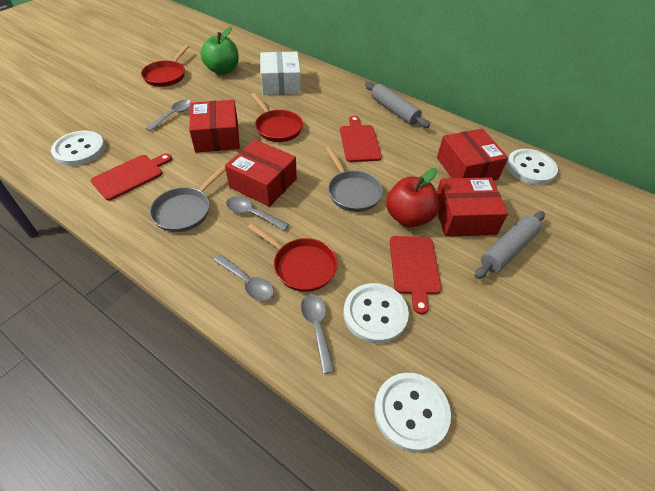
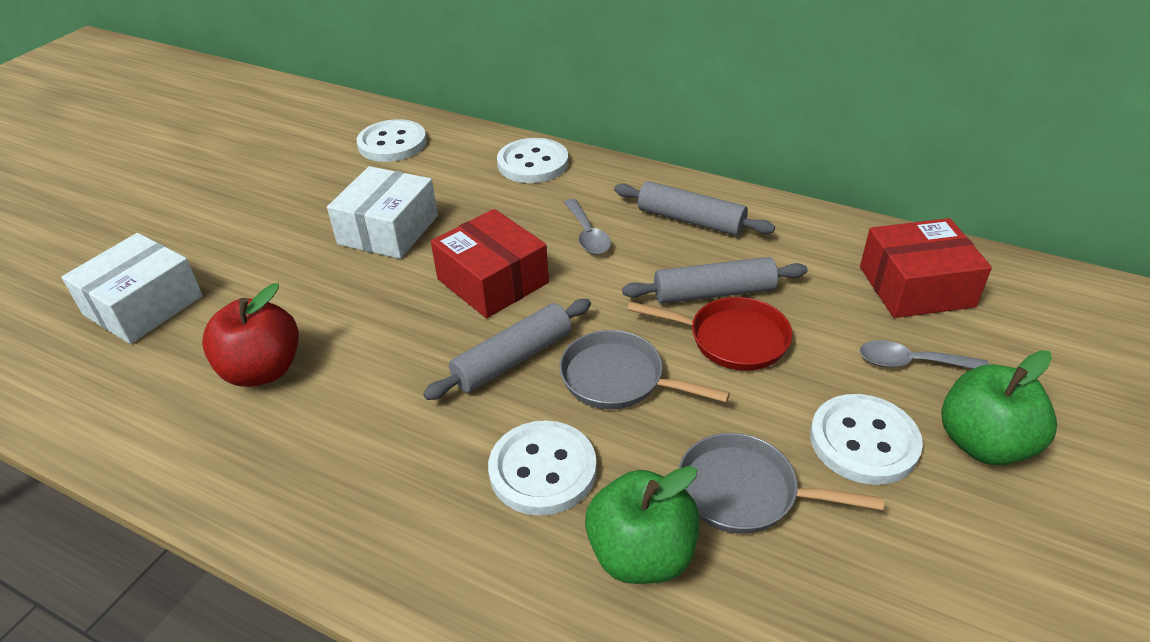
green apple: 1 -> 2
grey rolling pin: 2 -> 3
grey spoon: 4 -> 2
red box: 4 -> 2
red cutting board: 3 -> 0
red pan: 3 -> 1
white box: 1 -> 2

